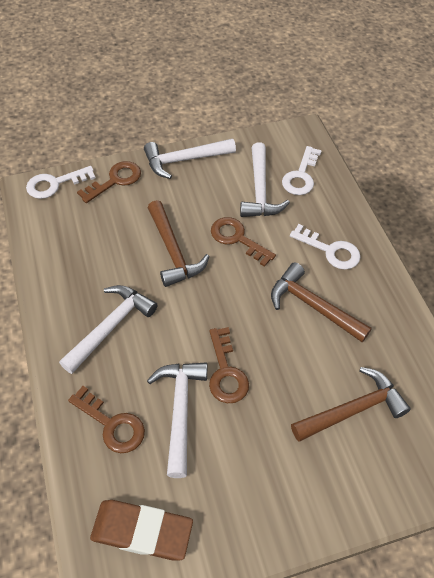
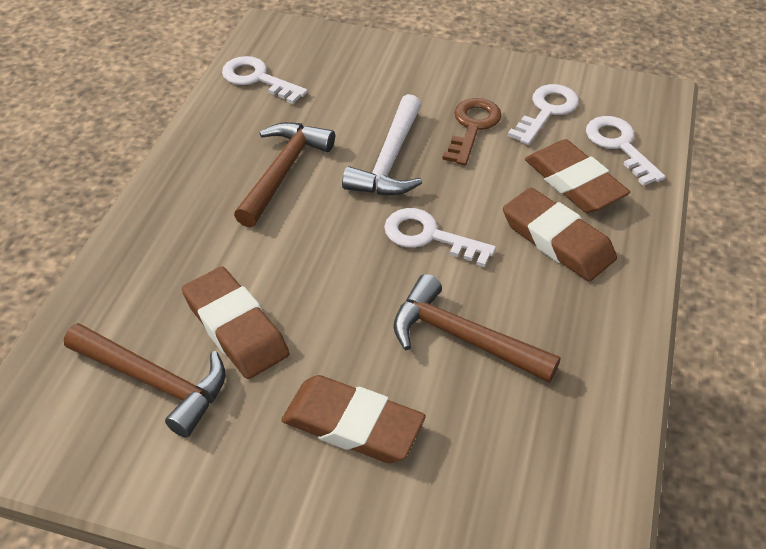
brown eraser: 1 -> 4
brown key: 4 -> 1
white hammer: 4 -> 1
white key: 3 -> 4

